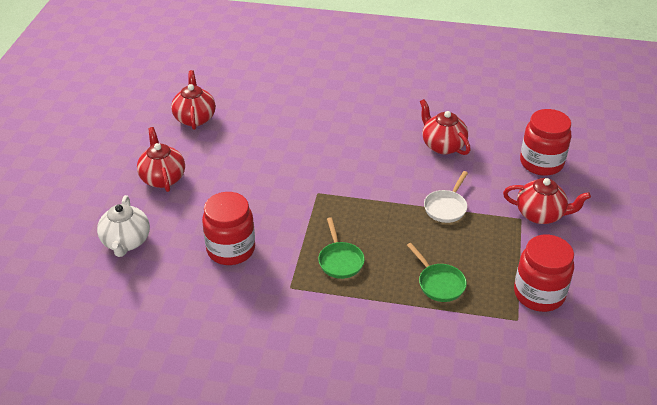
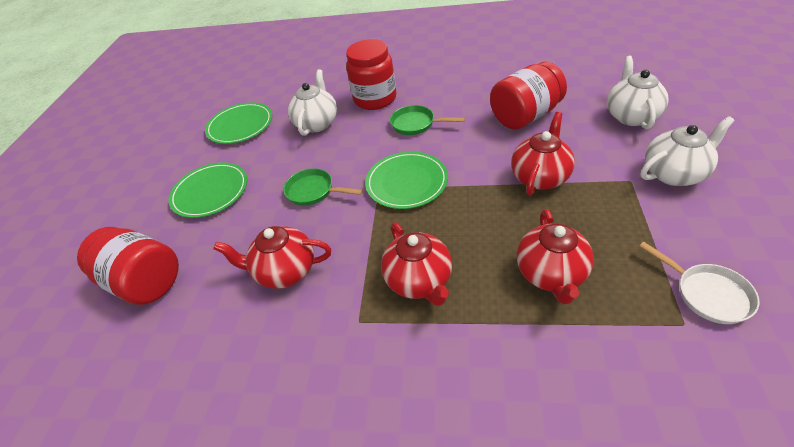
green plate: 0 -> 3
white teapot: 1 -> 3

